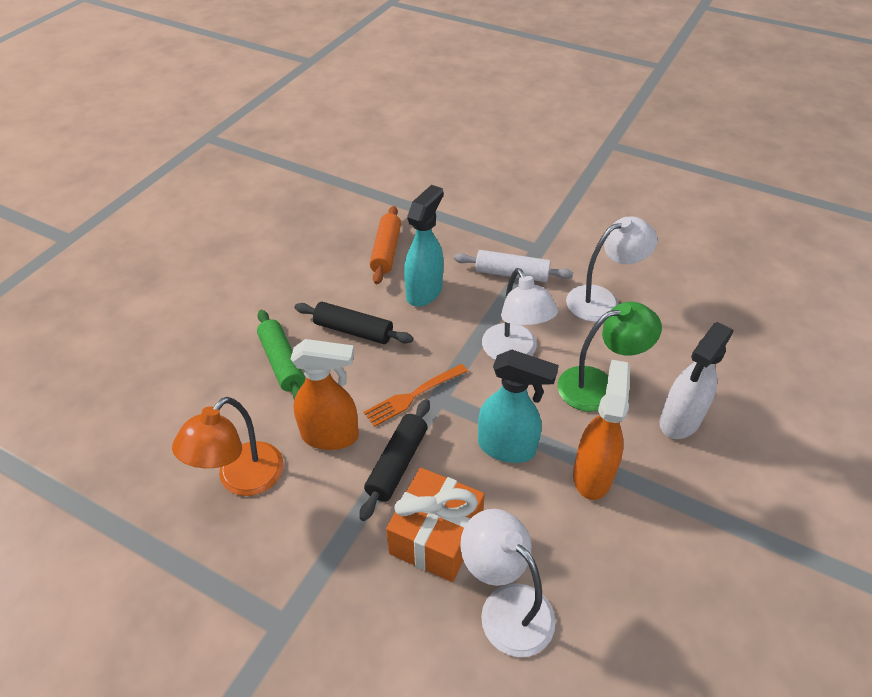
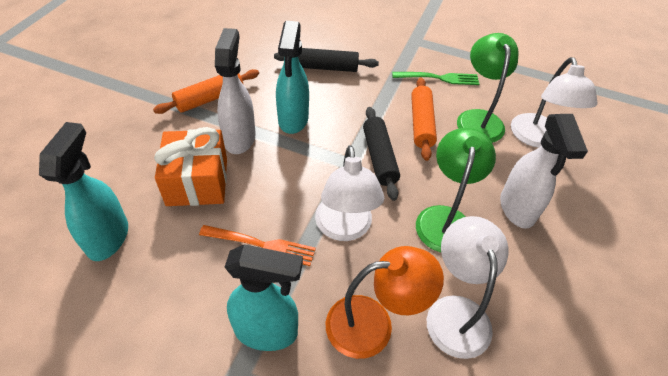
green fork: 0 -> 1
green lamp: 1 -> 2
green rolling pin: 1 -> 0
orange rolling pin: 1 -> 2
orange spray bottle: 2 -> 0
turquoise spray bottle: 2 -> 3
white rolling pin: 1 -> 0
white spray bottle: 1 -> 2

